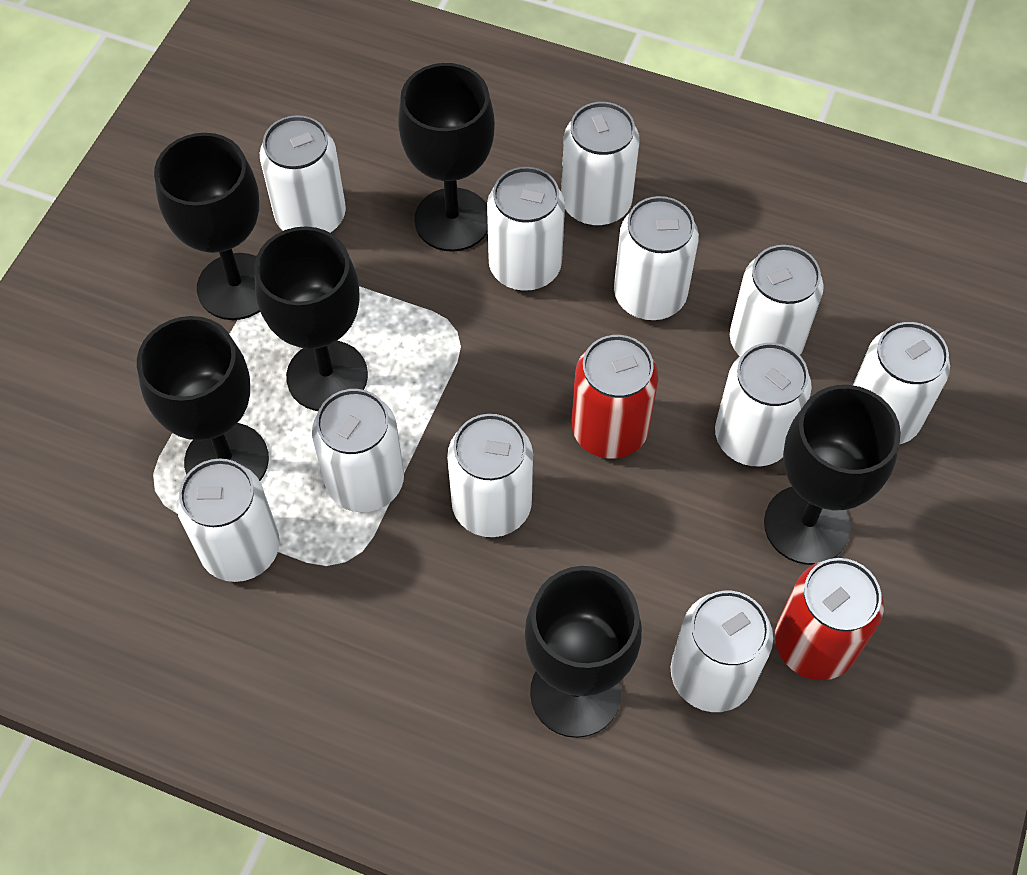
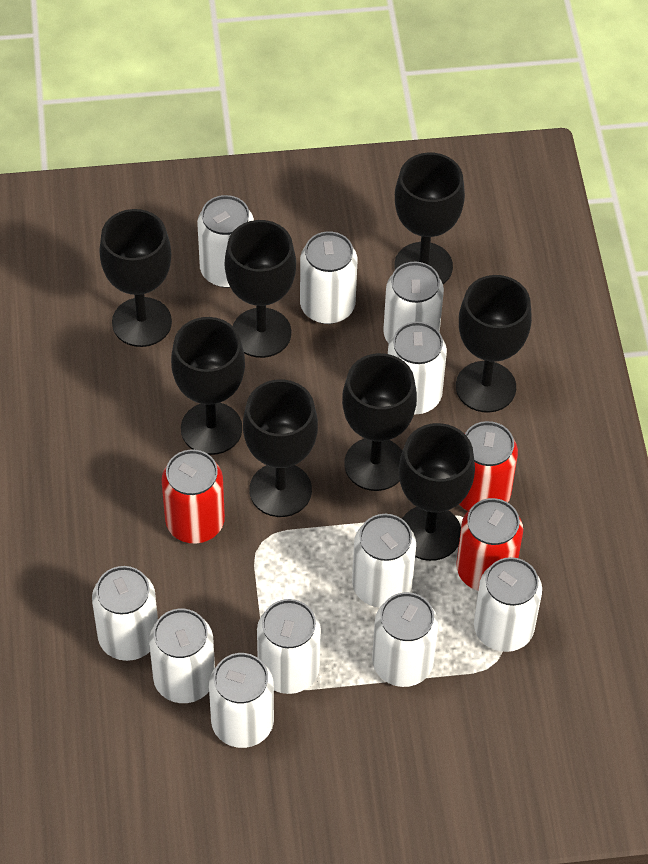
black goblet: 6 -> 8
red can: 2 -> 3

